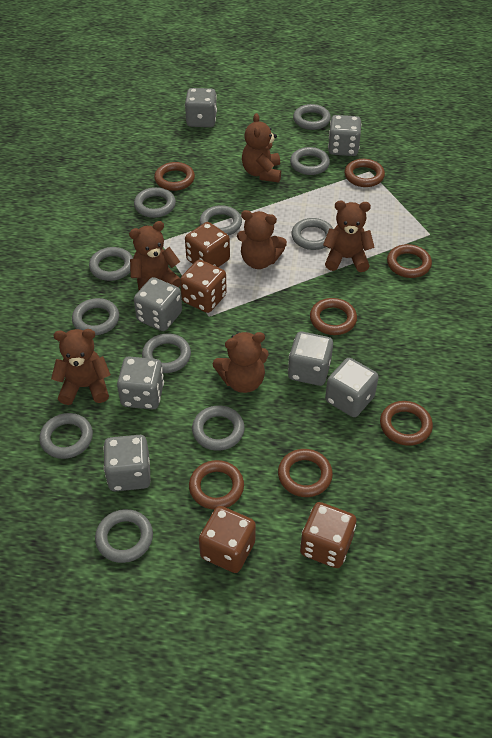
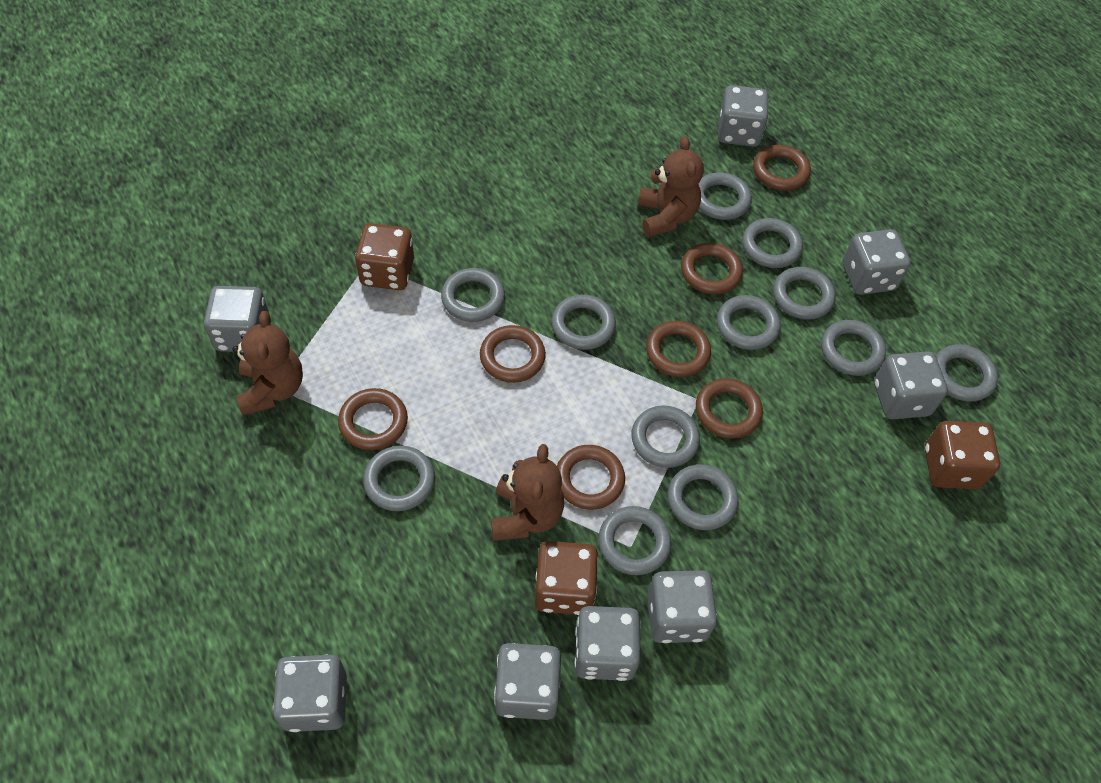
brown dice: 4 -> 3
brown teddy bear: 6 -> 3
grey dice: 7 -> 8
grey ring: 11 -> 12

